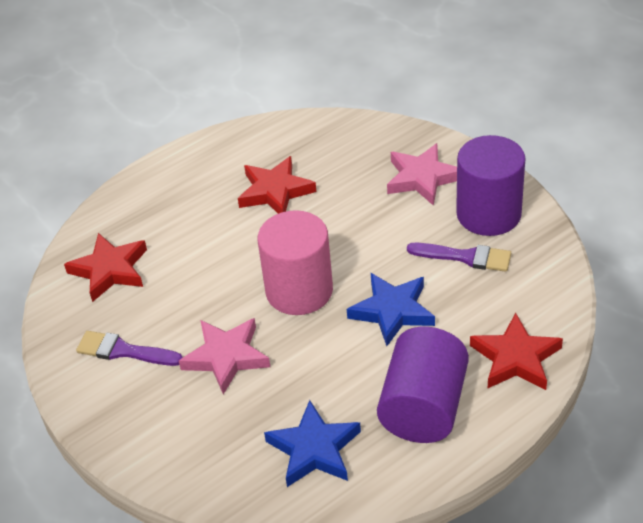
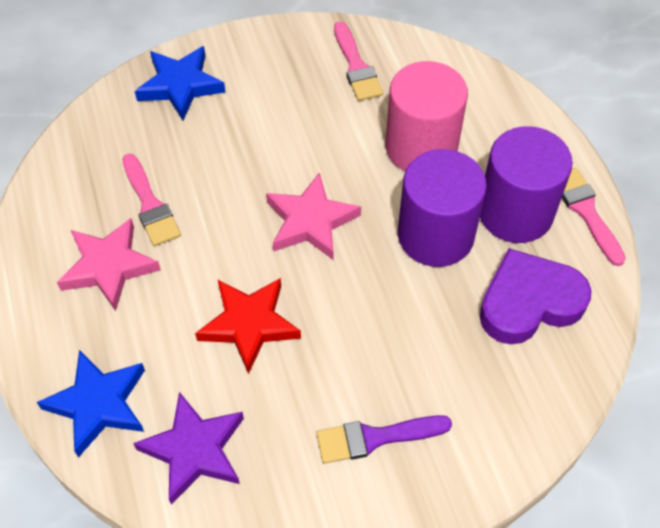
pink brush: 0 -> 3
purple brush: 2 -> 1
purple heart: 0 -> 1
purple star: 0 -> 1
red star: 3 -> 1

